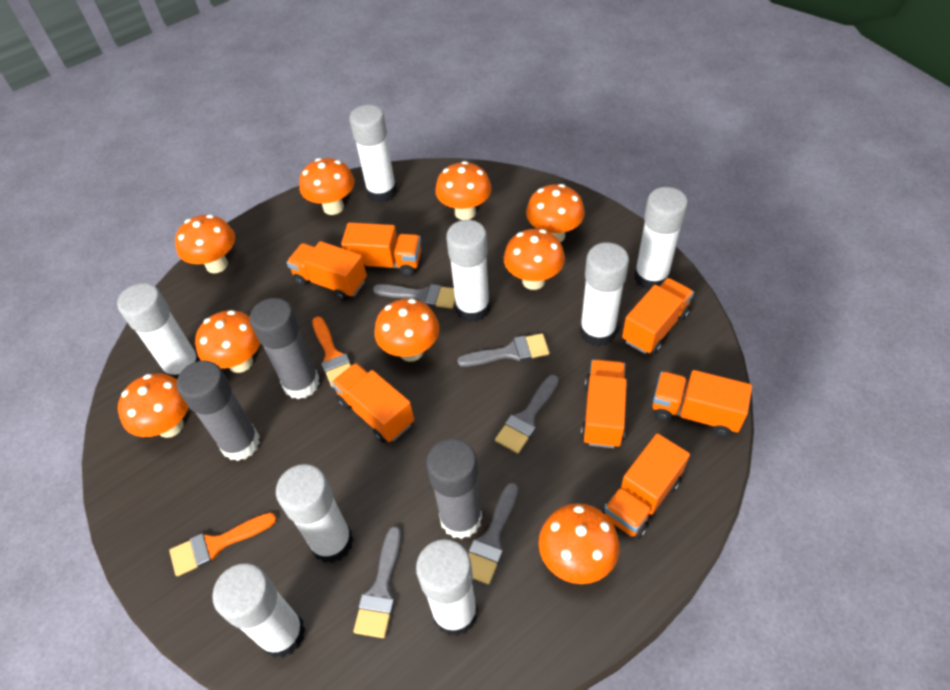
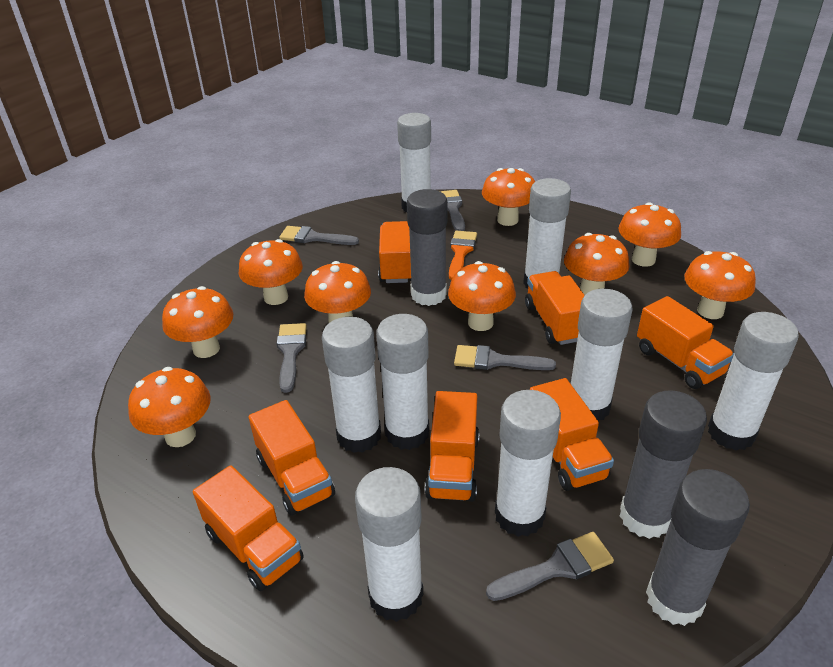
orange brush: 2 -> 1

